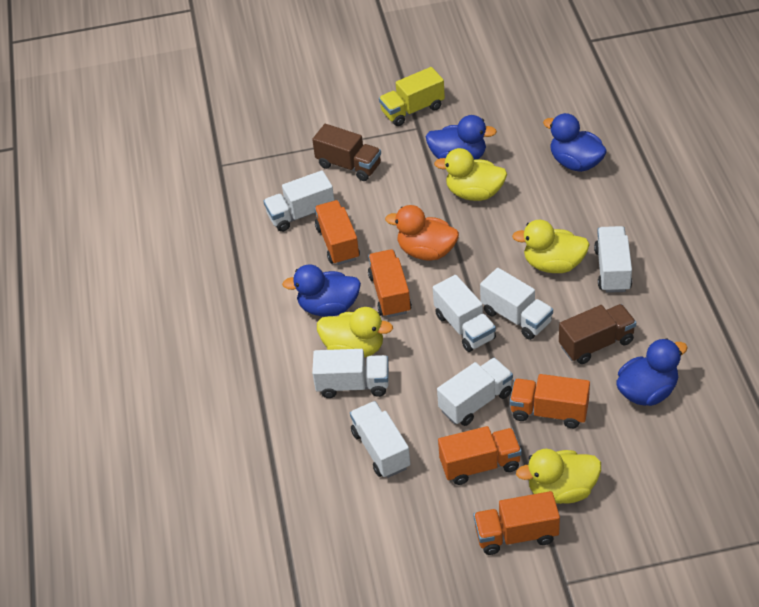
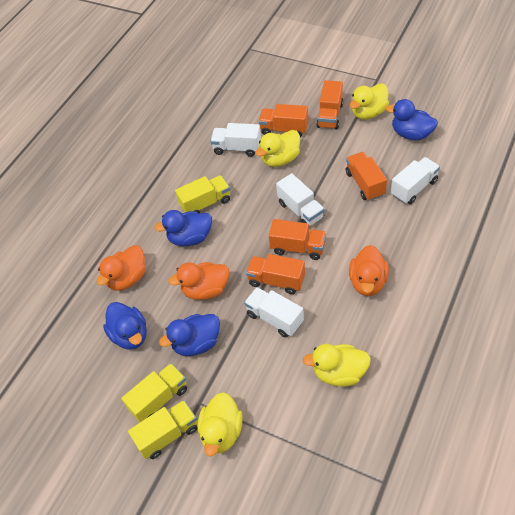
brown truck: 2 -> 0
orange duck: 1 -> 3
white truck: 7 -> 4
yellow truck: 1 -> 3

